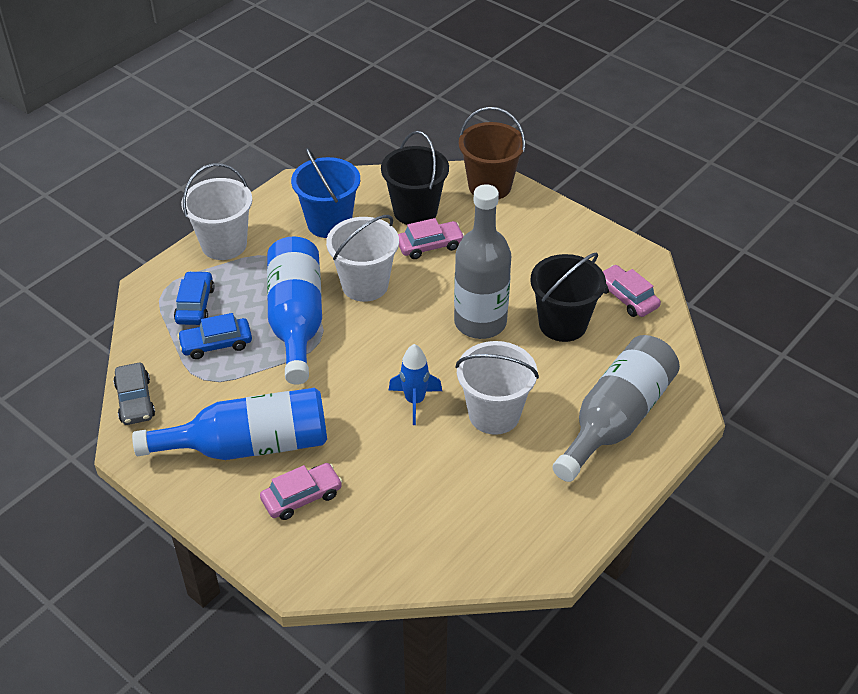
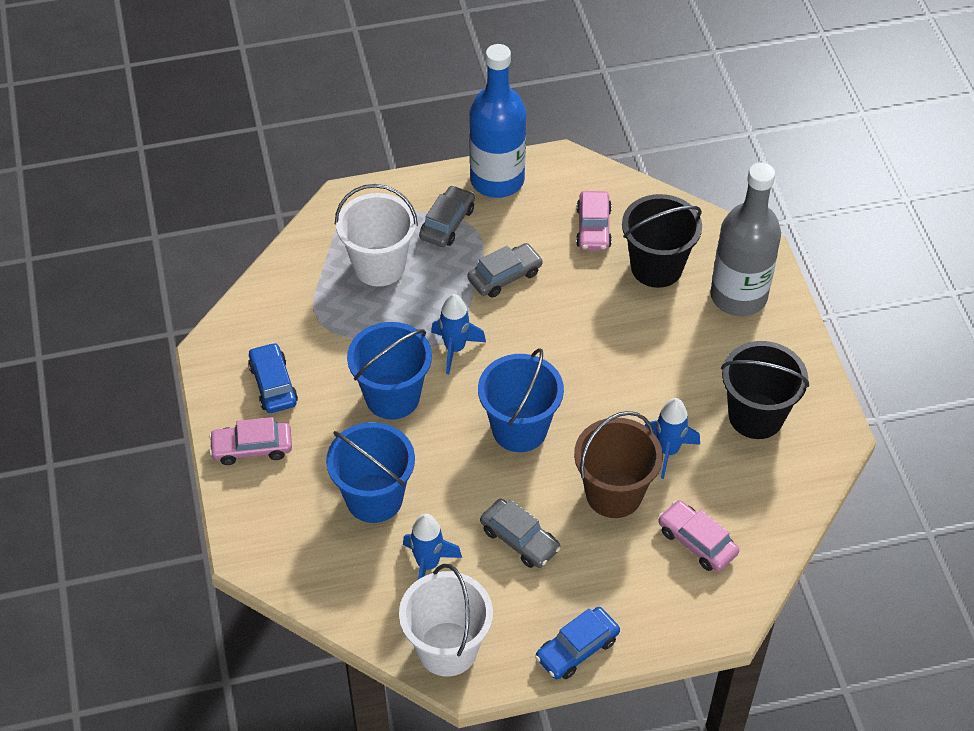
blue bottle: 2 -> 1
blue bucket: 1 -> 3
blue rocket: 1 -> 3
grey bottle: 2 -> 1
grey car: 1 -> 3
white bucket: 3 -> 2

